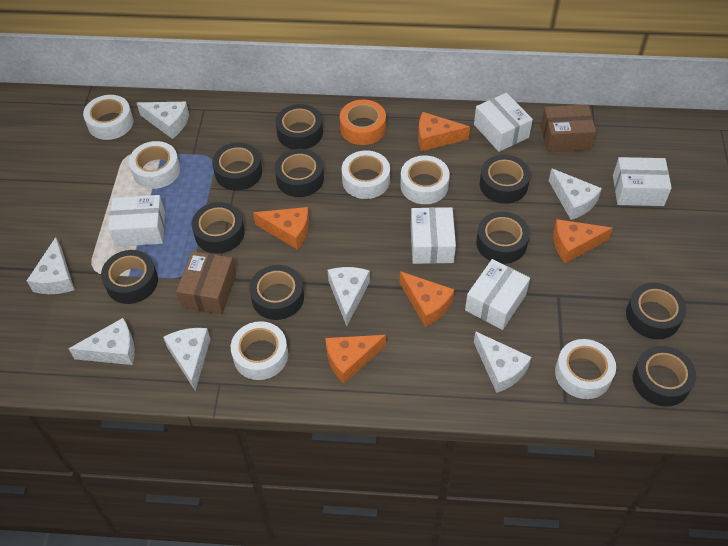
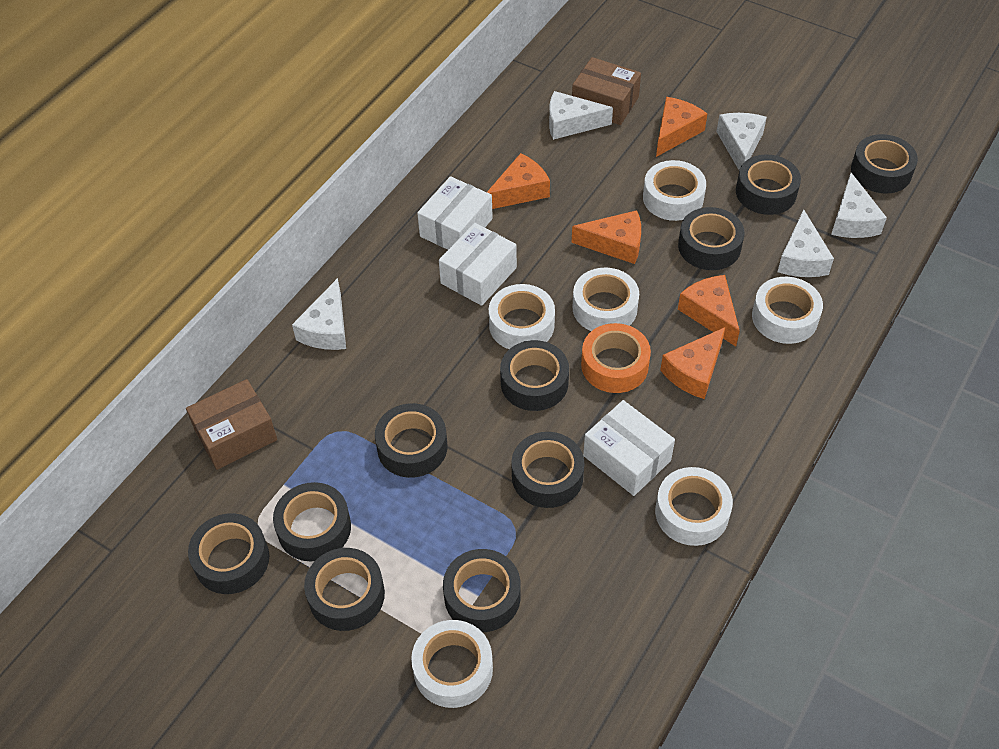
white box: 5 -> 3
white cheese: 7 -> 5

